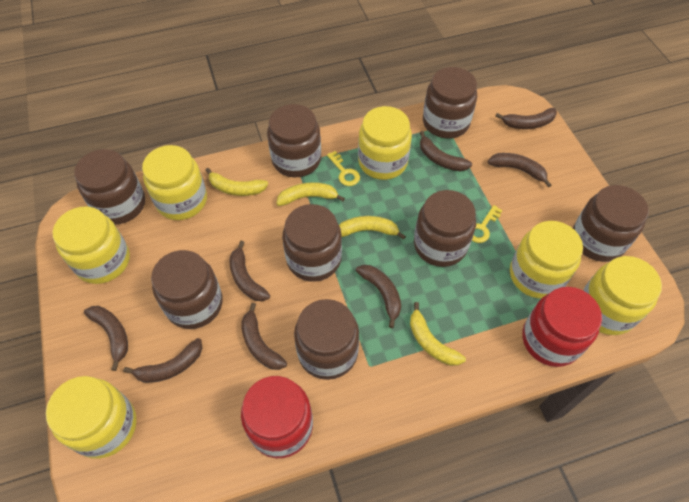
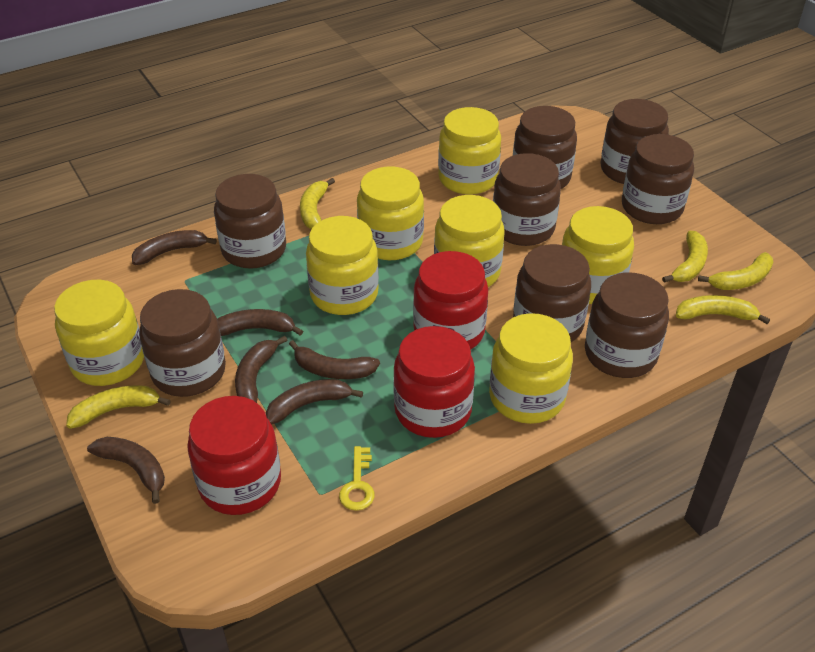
brown banana: 8 -> 6
red jar: 2 -> 3
yellow banana: 4 -> 5
yellow jar: 6 -> 7
yellow key: 2 -> 1

